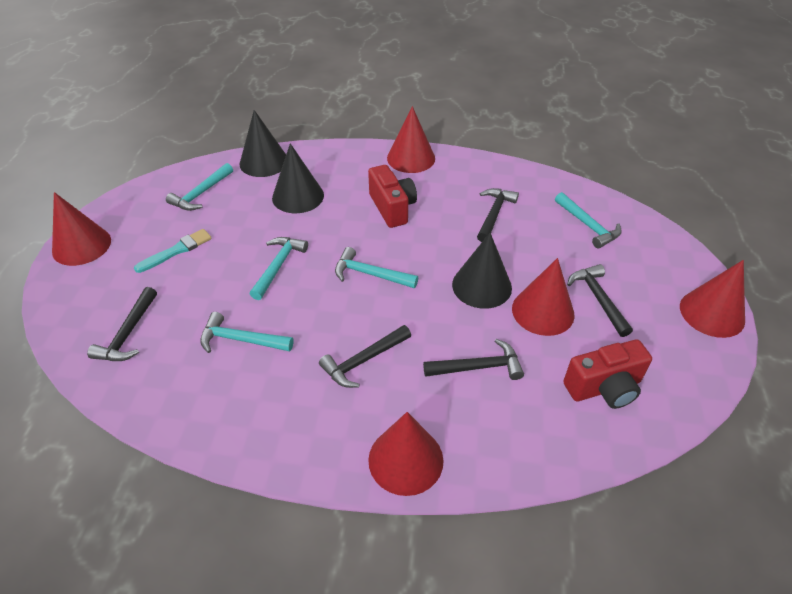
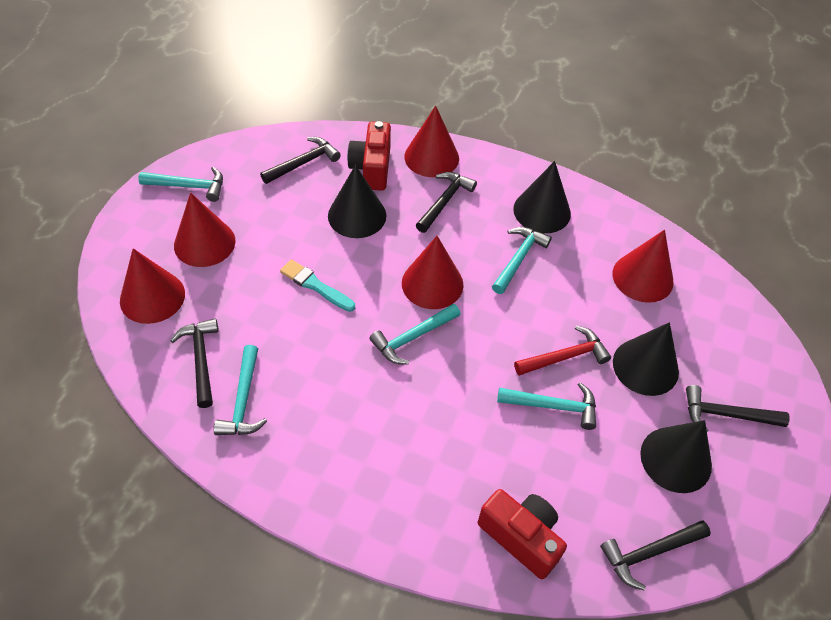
black cone: 3 -> 4
red hammer: 0 -> 1

